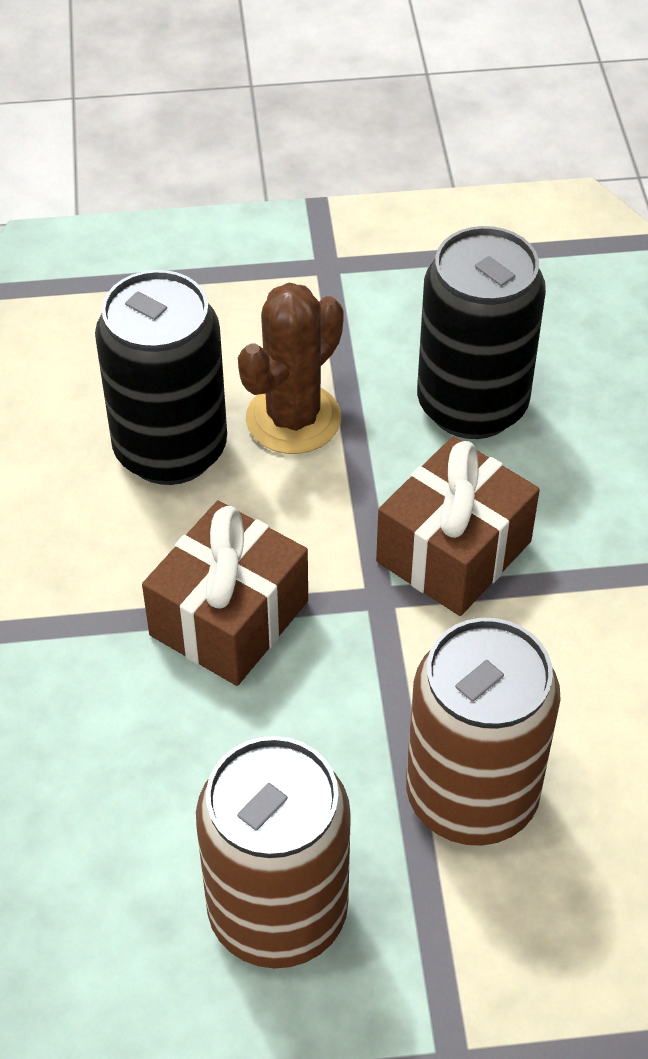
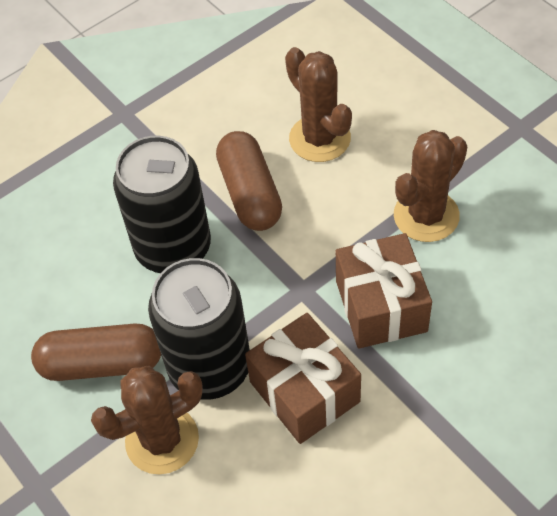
brown cactus: 1 -> 3
brown can: 2 -> 0
brown capsule: 0 -> 2

